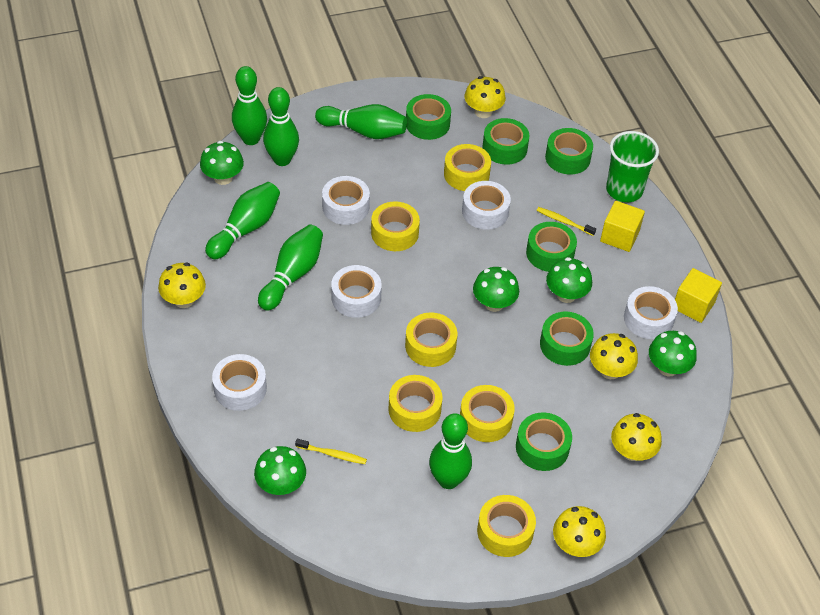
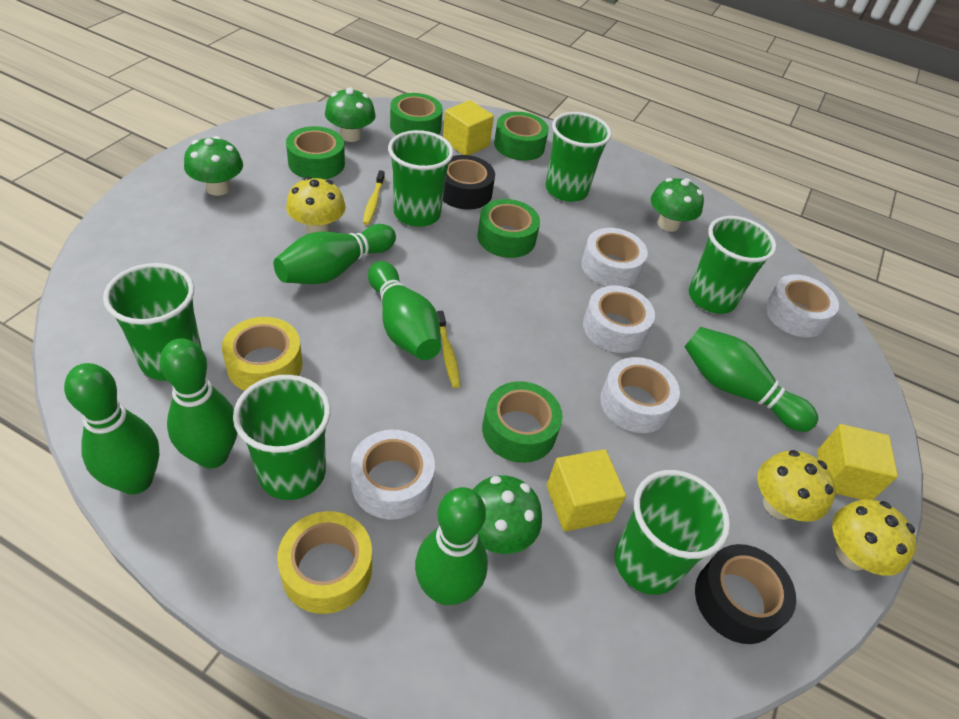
black tape: 0 -> 2
green cup: 1 -> 6
green mushroom: 5 -> 4
green tape: 6 -> 5
yellow cube: 2 -> 3
yellow mushroom: 5 -> 3
yellow tape: 6 -> 2

